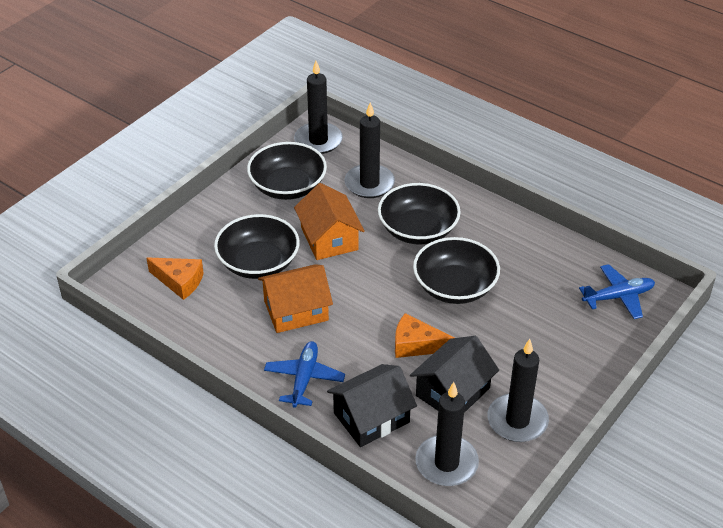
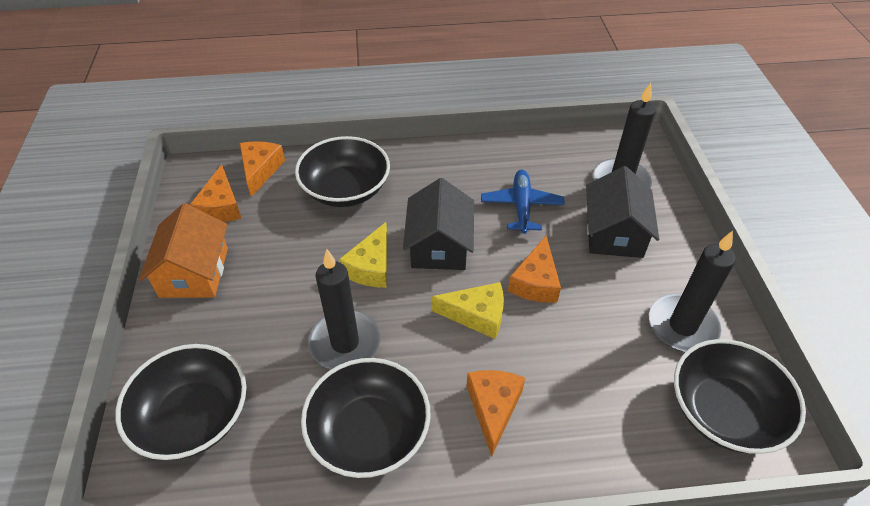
black candle: 4 -> 3
blue plane: 2 -> 1
orange cheese: 2 -> 4
orange house: 2 -> 1
yellow cheese: 0 -> 2

